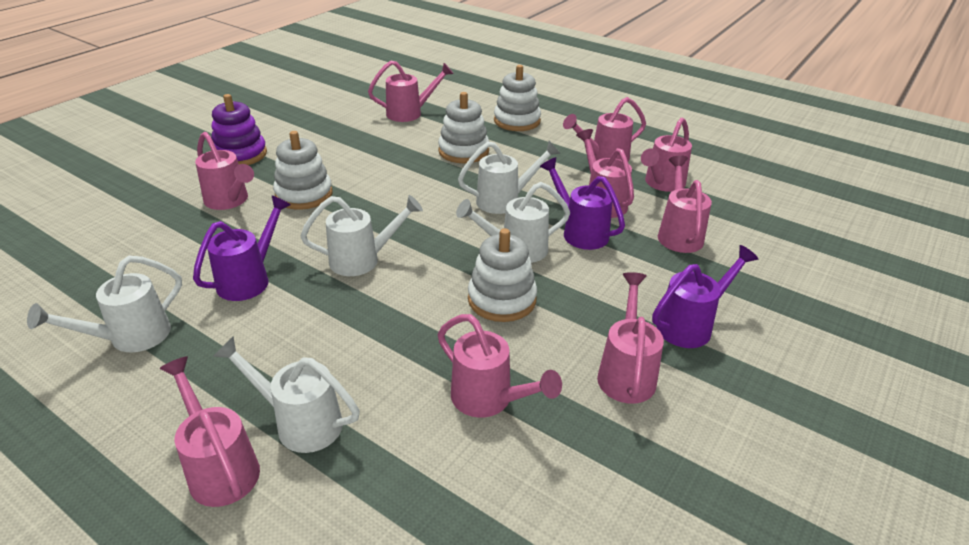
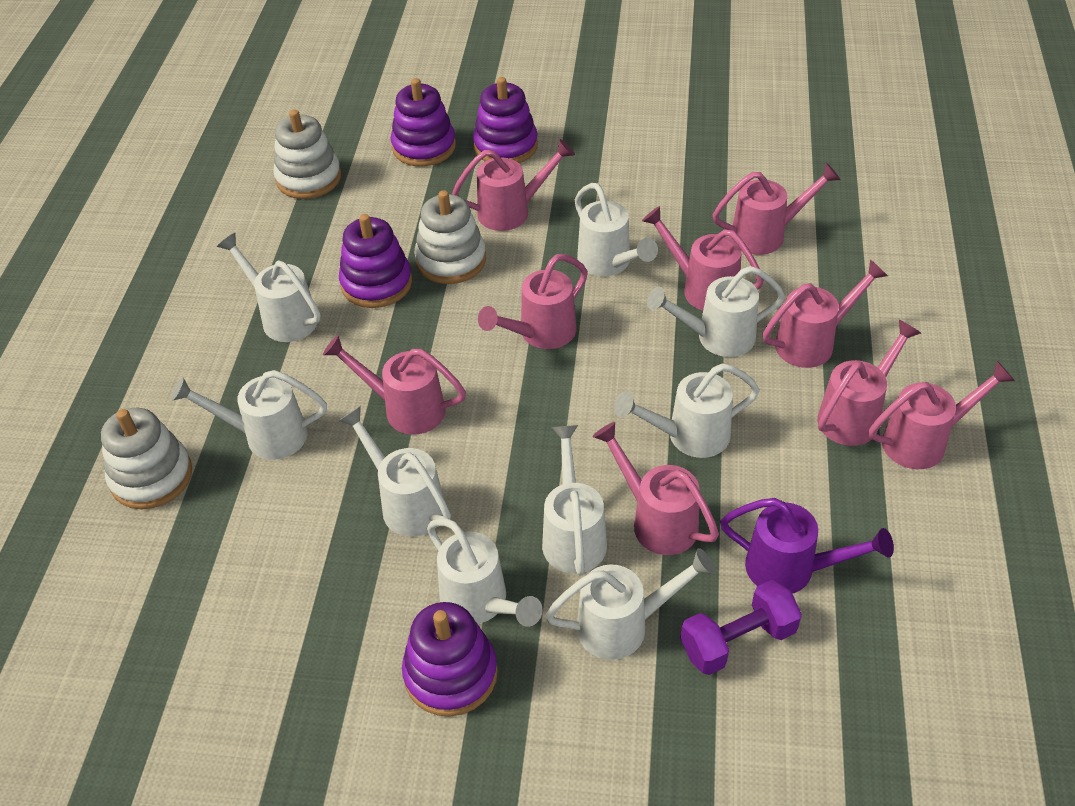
purple dumbbell: 0 -> 1
purple stacking toy: 1 -> 4
purple watering can: 3 -> 1
white stacking toy: 4 -> 3
white watering can: 5 -> 9

